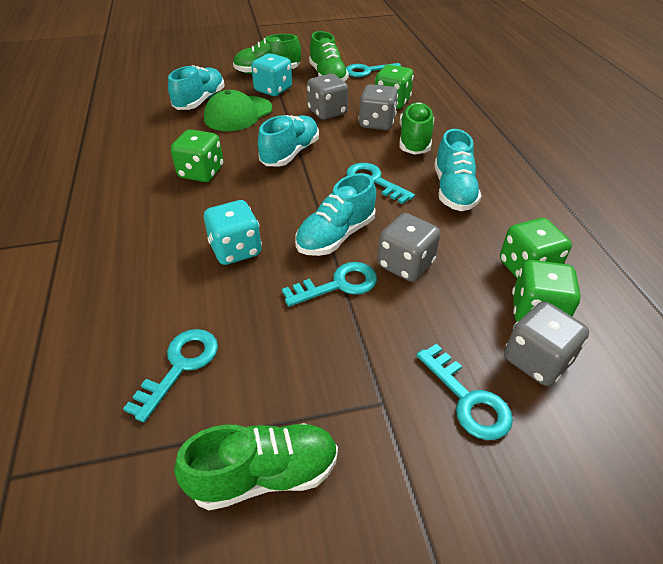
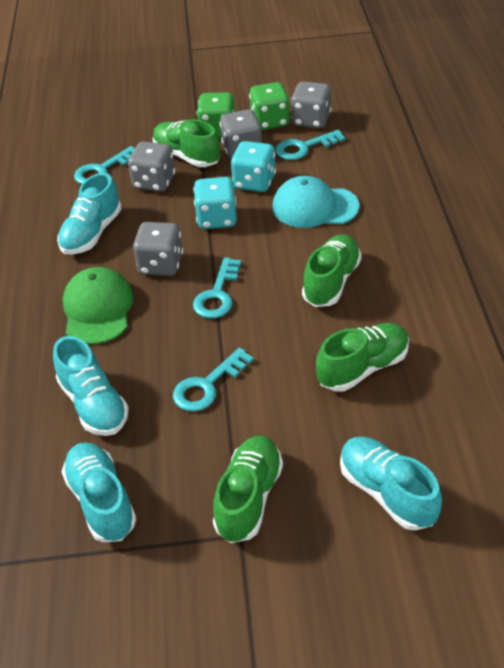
green dice: 4 -> 2
turquoise cap: 0 -> 1
turquoise key: 5 -> 4

